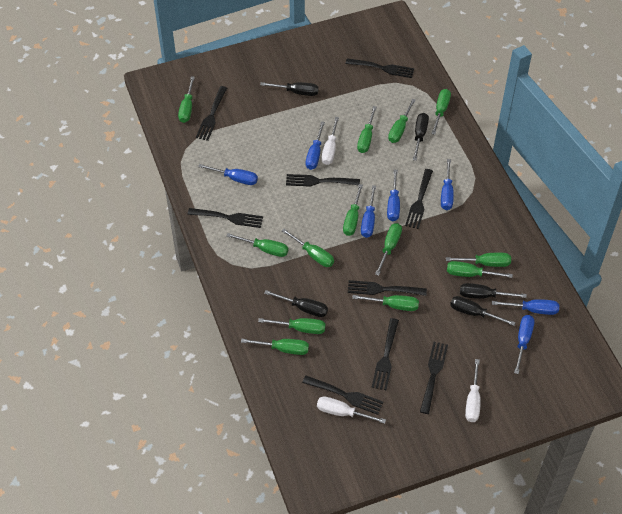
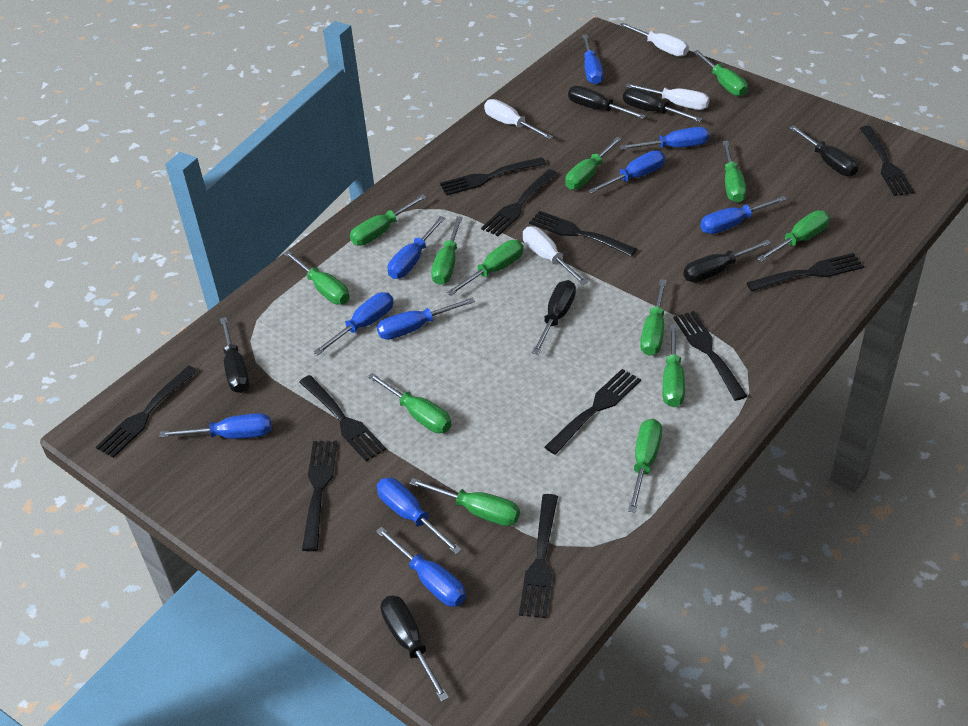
black fork: 9 -> 11
black screwdriver: 5 -> 7
blue screwdriver: 7 -> 10
white screwdriver: 3 -> 4

